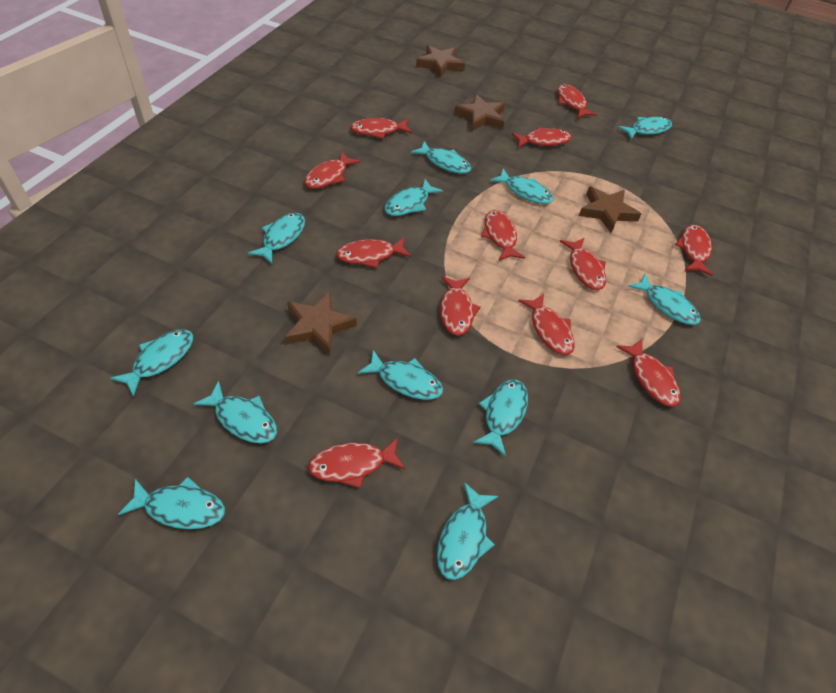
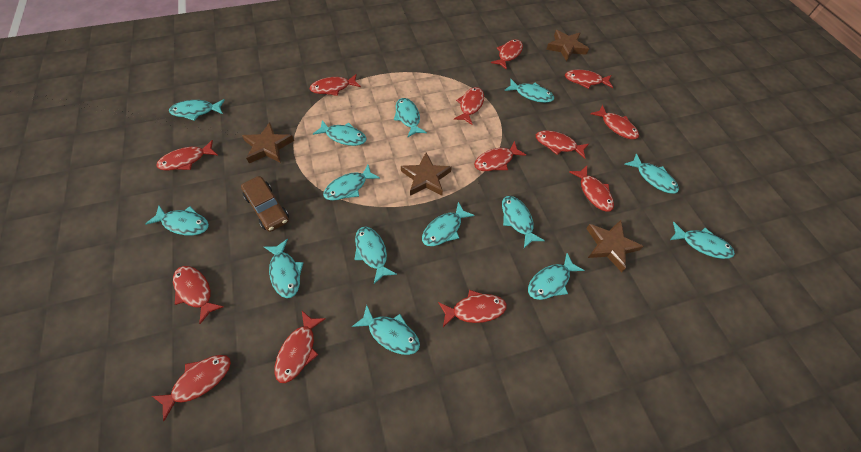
brown car: 0 -> 1
red fish: 12 -> 13
turquoise fish: 12 -> 14

